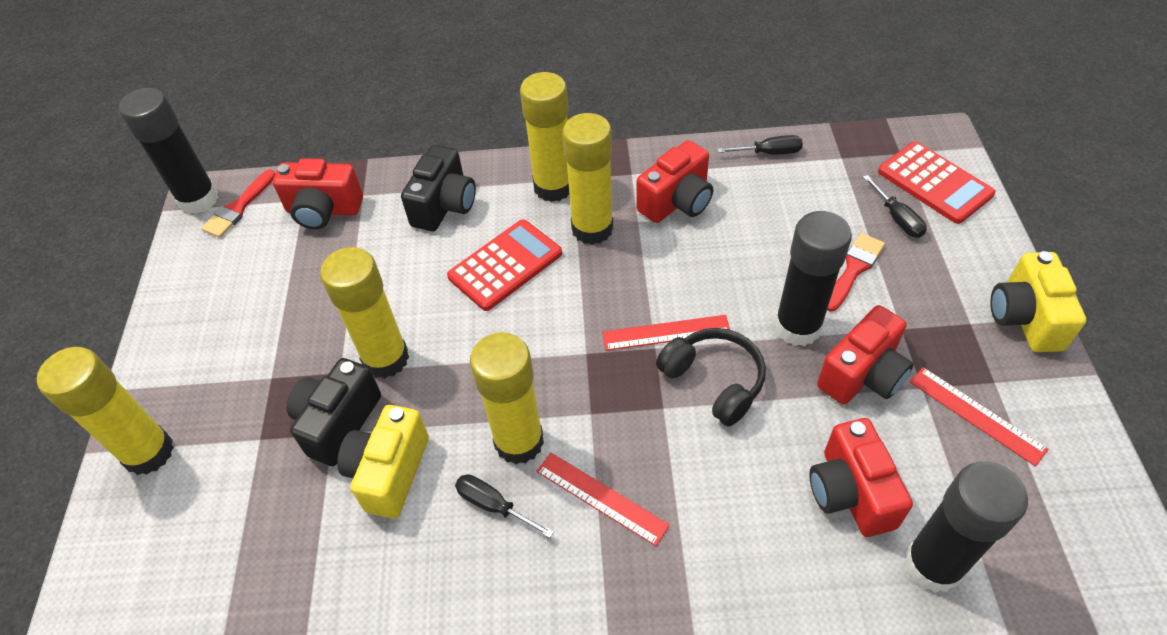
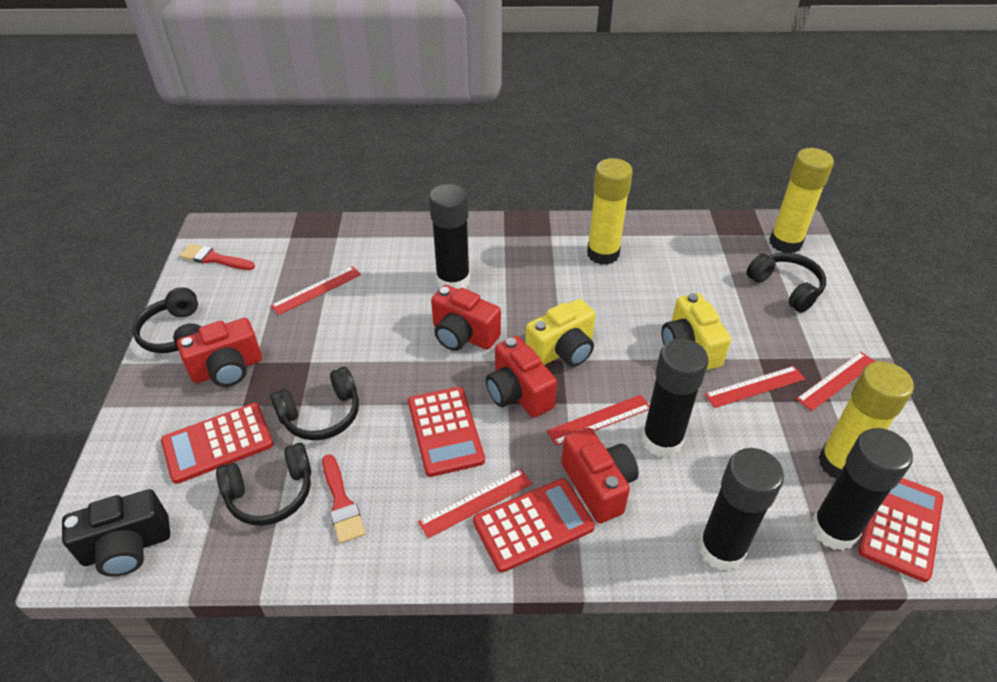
black camera: 2 -> 1
black glue stick: 3 -> 4
black headphones: 1 -> 4
black screwdriver: 3 -> 0
red calculator: 2 -> 4
red ruler: 3 -> 5
yellow glue stick: 5 -> 3

